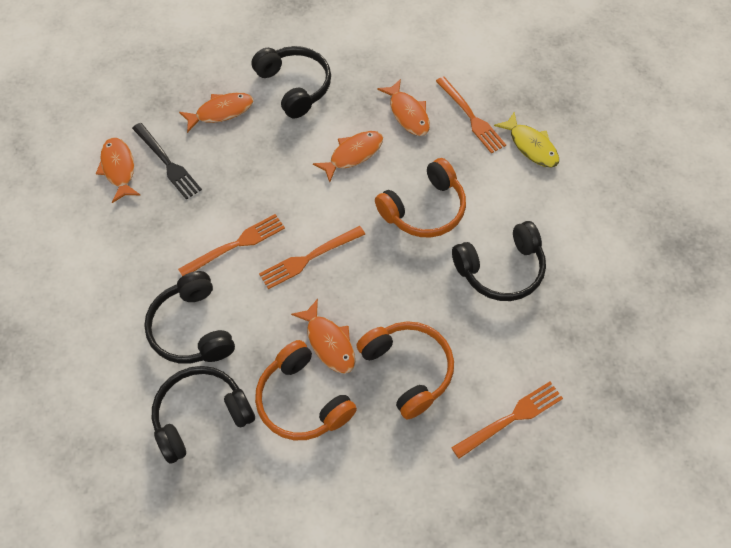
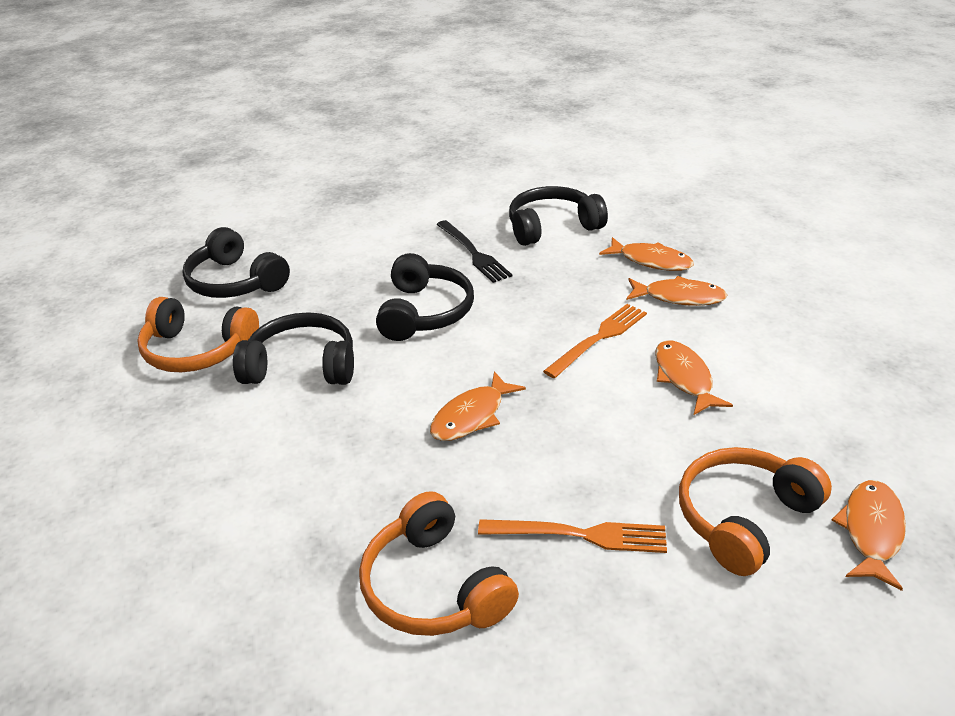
orange fork: 4 -> 2
yellow fish: 1 -> 0

